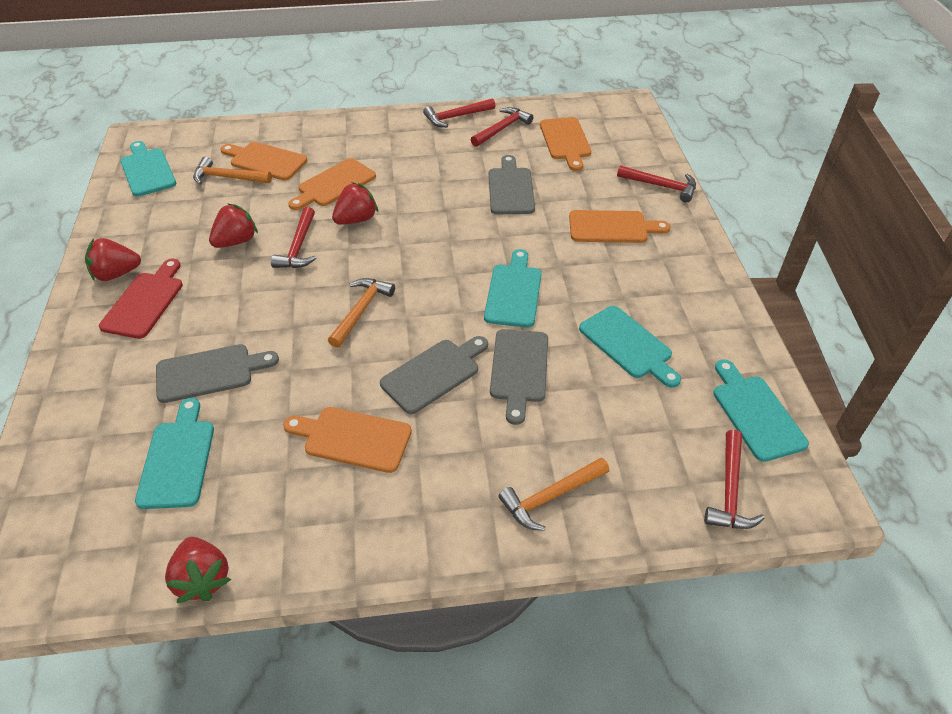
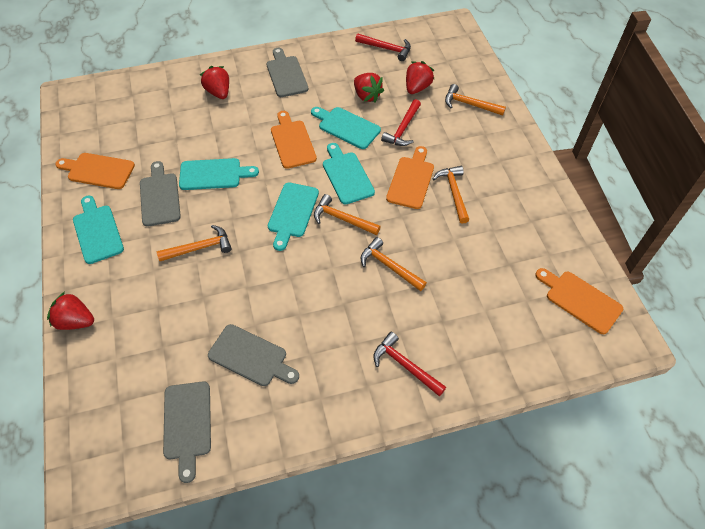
orange cutting board: 5 -> 4
orange hammer: 3 -> 5
red cutting board: 1 -> 0
red hammer: 5 -> 3

